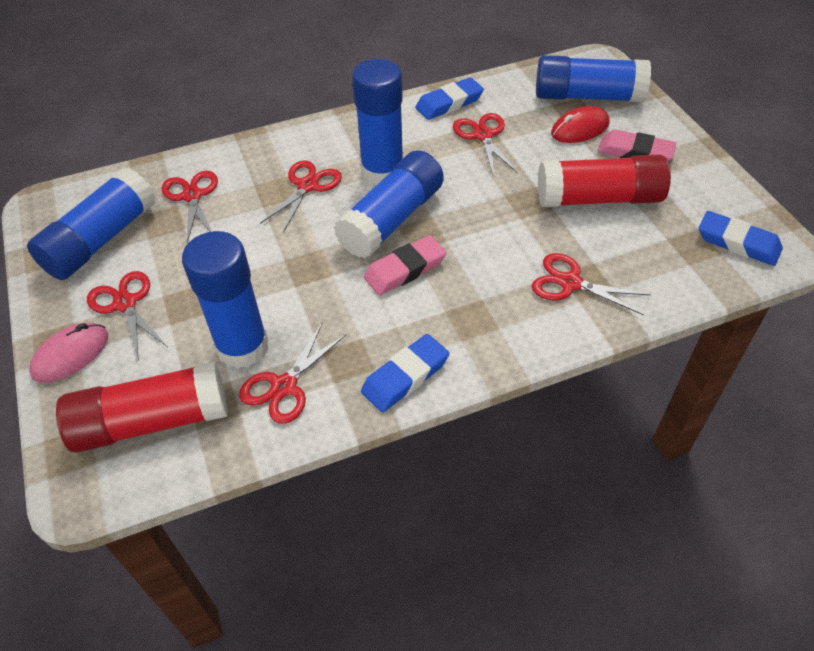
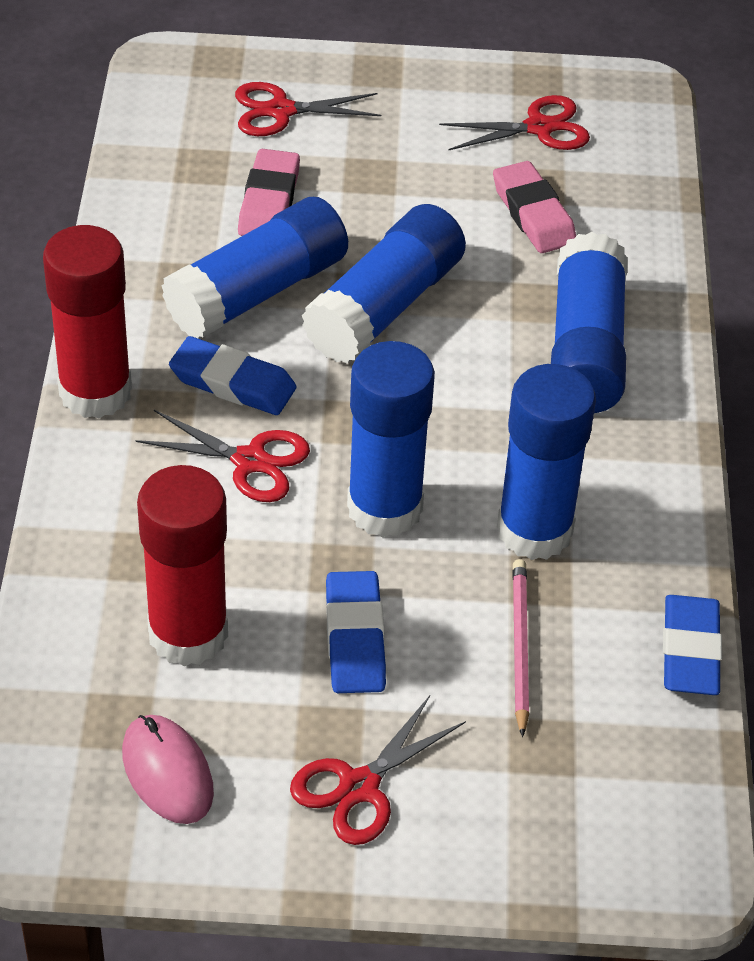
pink pencil: 0 -> 1
red mouse: 1 -> 0
red scissors: 6 -> 4

